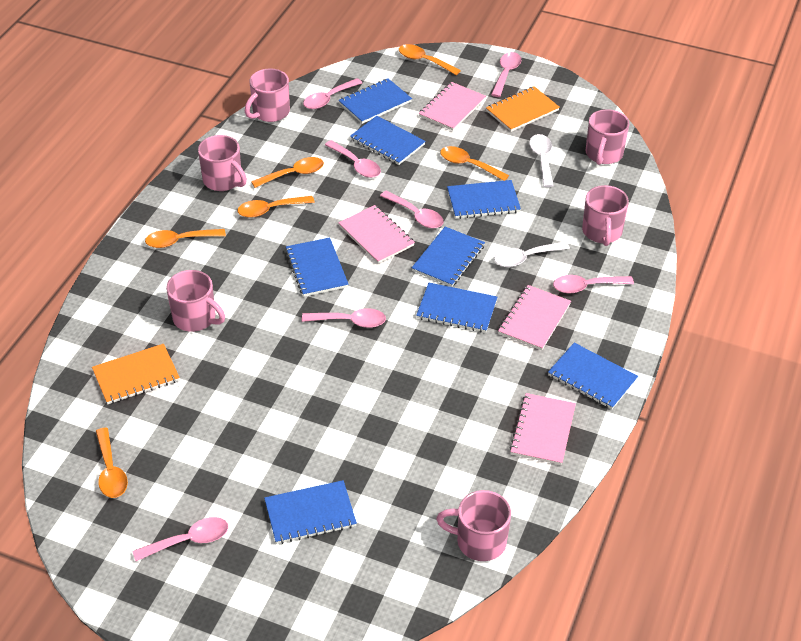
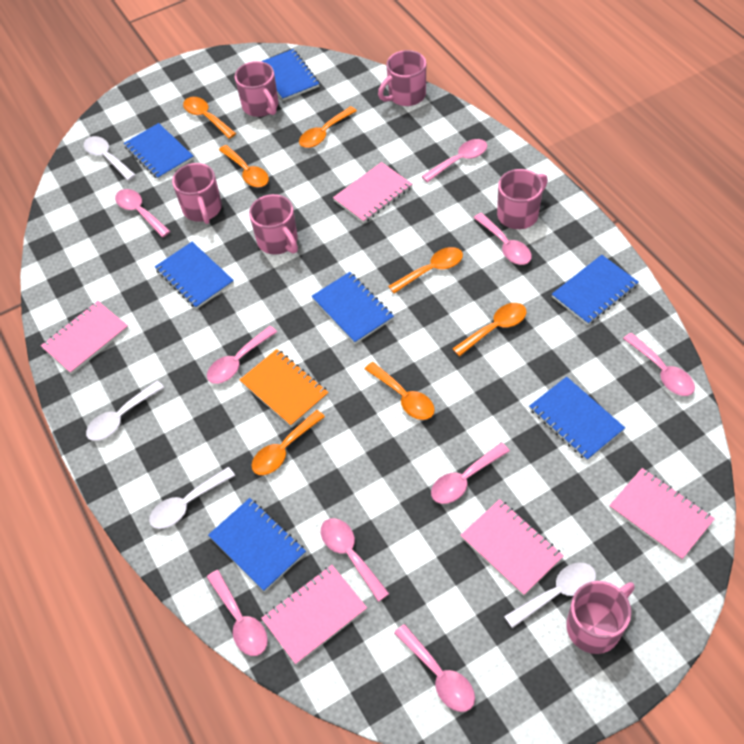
blue notebook: 8 -> 7
orange notebook: 2 -> 1
orange spoon: 6 -> 7
pink notebook: 4 -> 5
pink spoon: 7 -> 9
white spoon: 2 -> 4

